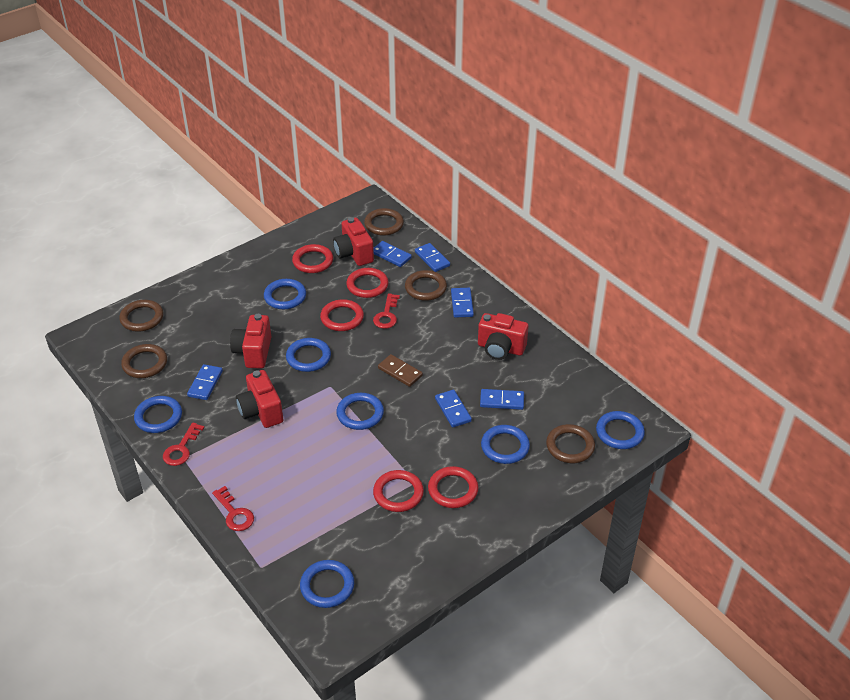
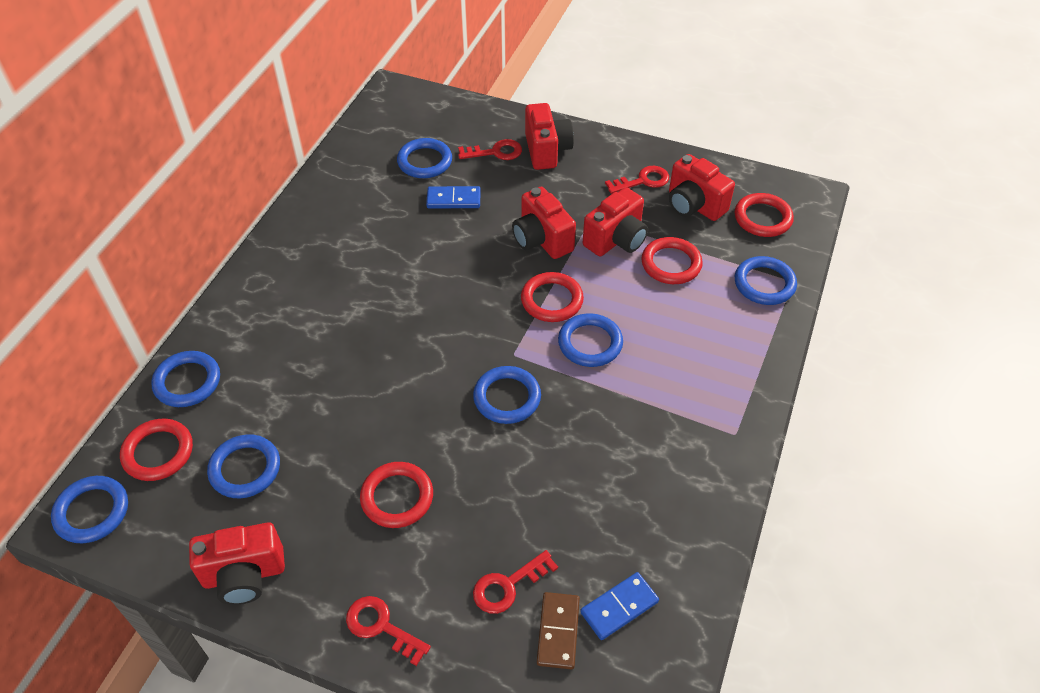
blue domino: 6 -> 2
brown ring: 5 -> 0
red camera: 4 -> 5
red key: 3 -> 4

